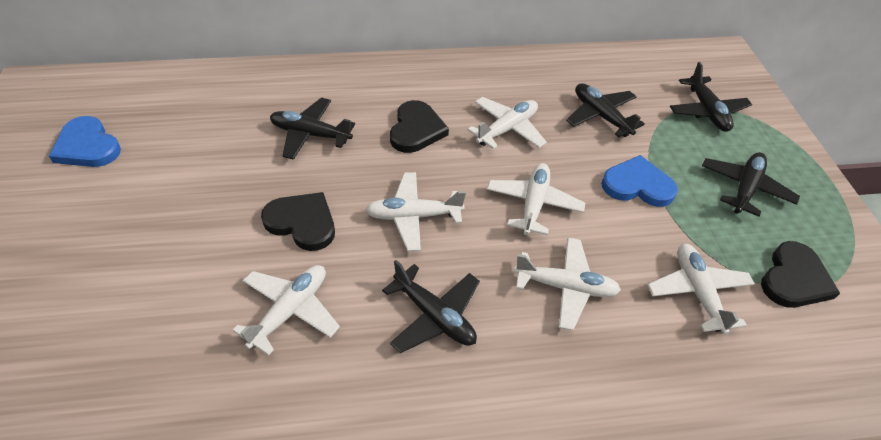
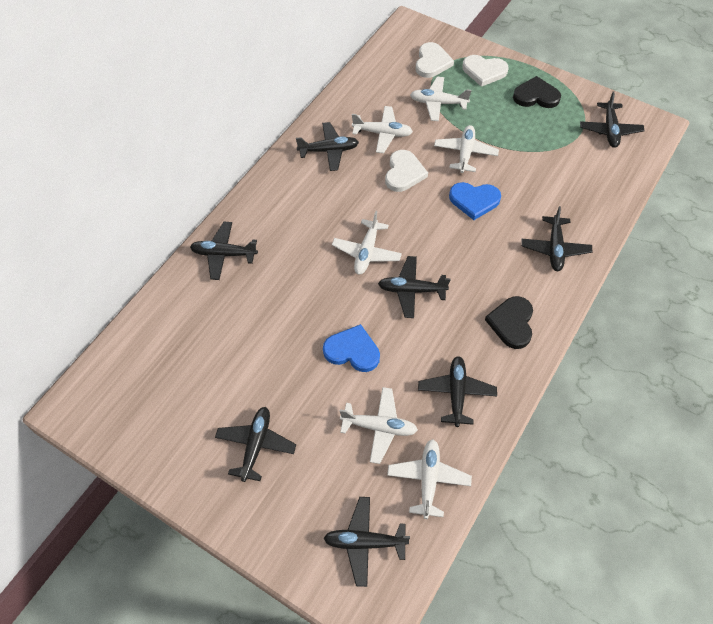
black heart: 3 -> 2
black plane: 5 -> 8
white heart: 0 -> 3

